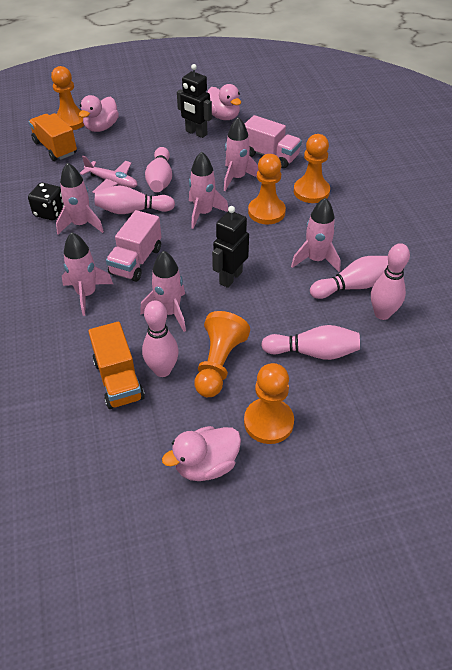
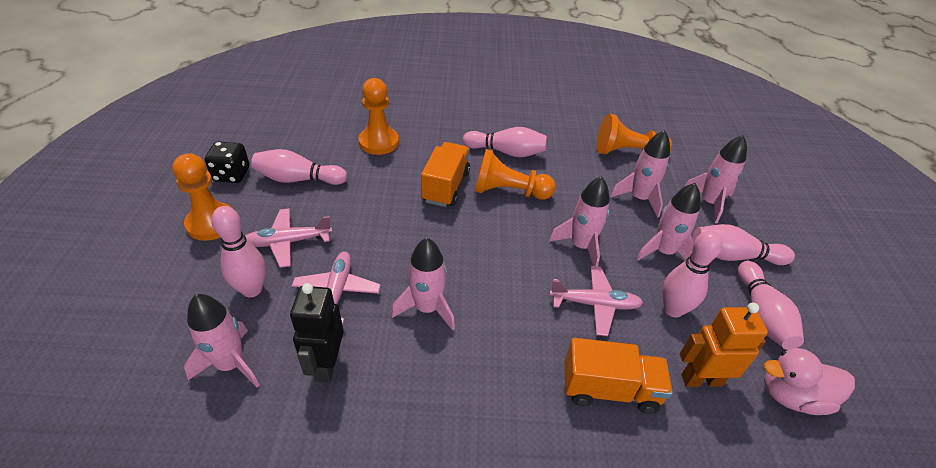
black robot: 2 -> 1
orange pawn: 5 -> 4
orange robot: 0 -> 1
pink duck: 3 -> 1
pink plane: 1 -> 3
pink truck: 2 -> 0

